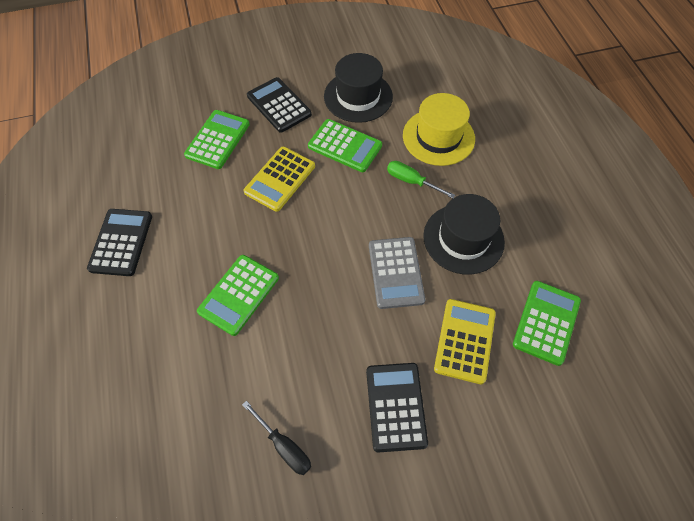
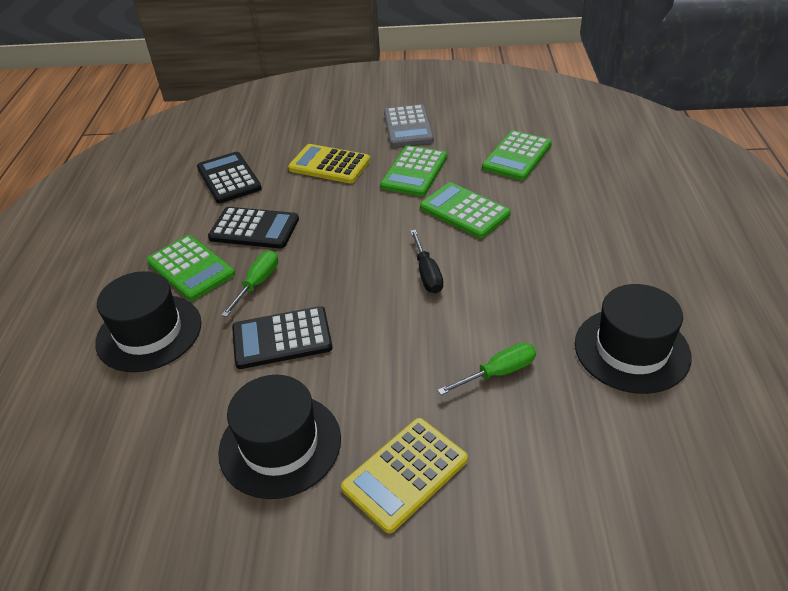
black hat: 2 -> 3
green screwdriver: 1 -> 2
yellow hat: 1 -> 0

